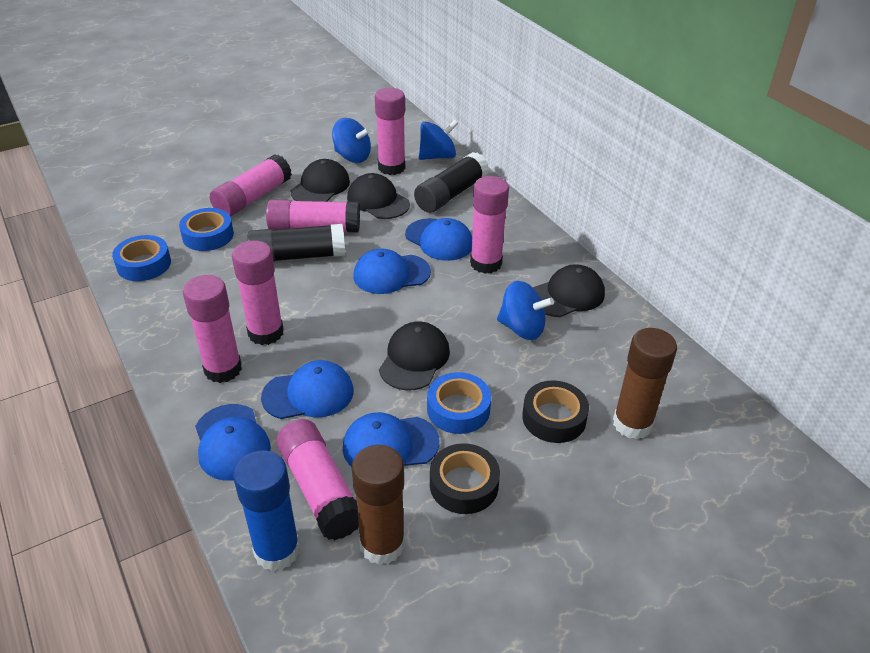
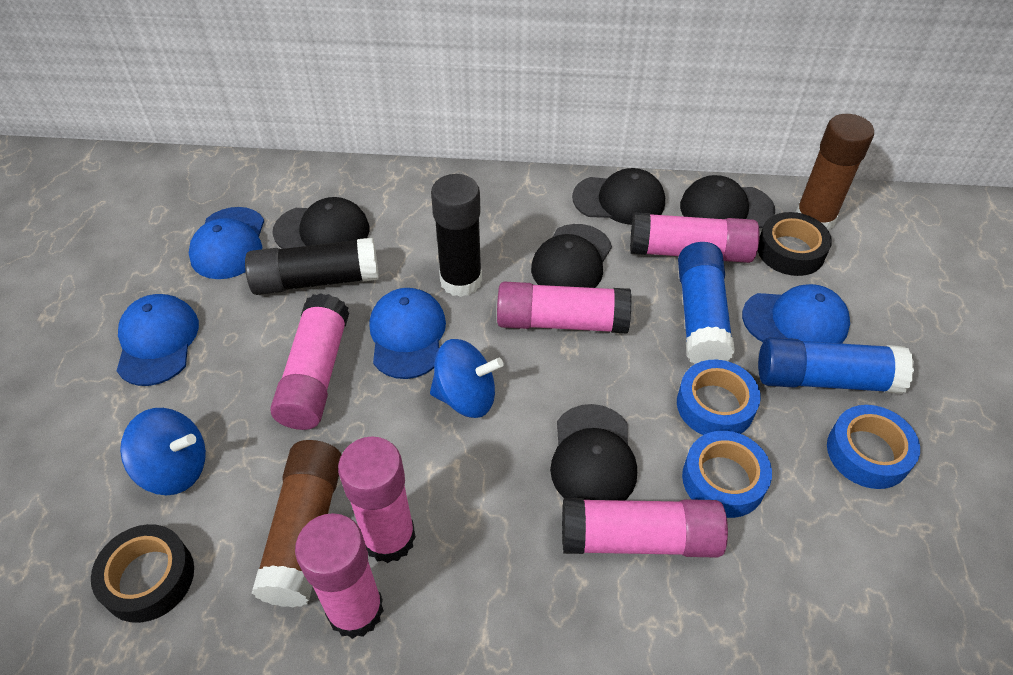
black cap: 4 -> 5
blue cap: 5 -> 4
blue glue stick: 1 -> 2
blue spinning top: 3 -> 2
pink glue stick: 7 -> 6

